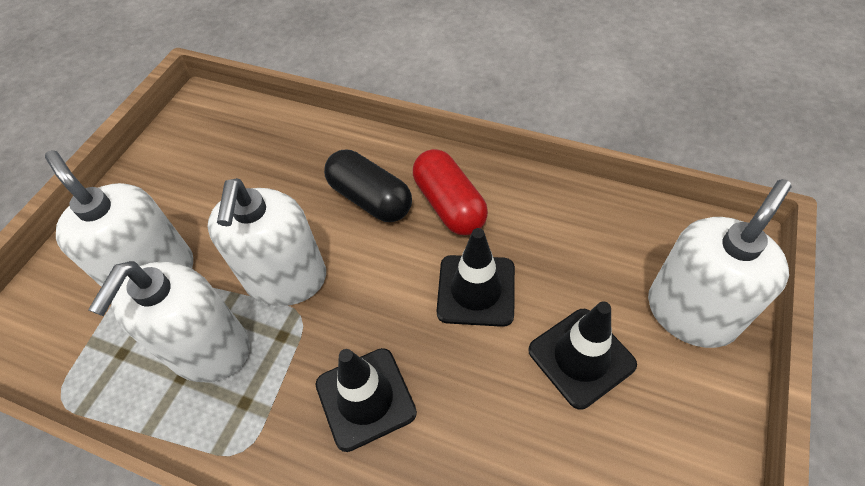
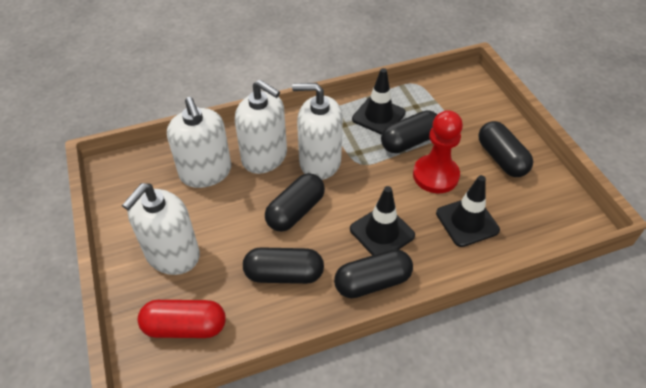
black capsule: 1 -> 5
red pawn: 0 -> 1

